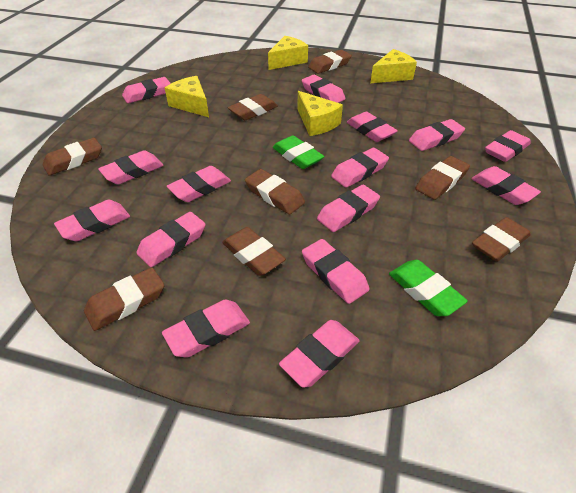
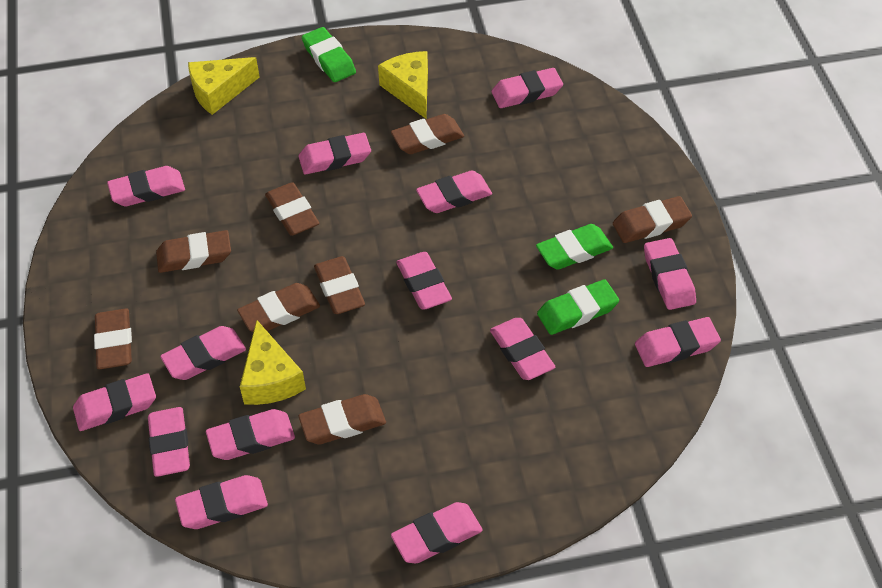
green eraser: 2 -> 3
pink eraser: 15 -> 14
yellow cheese: 4 -> 3

